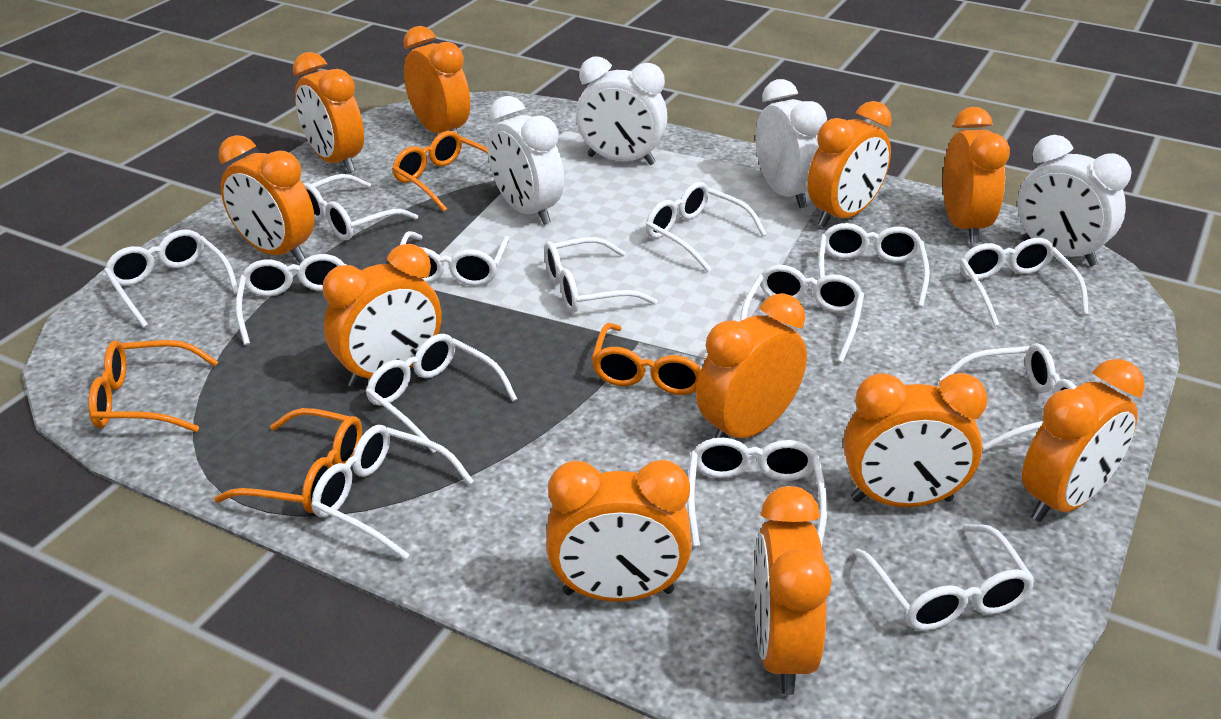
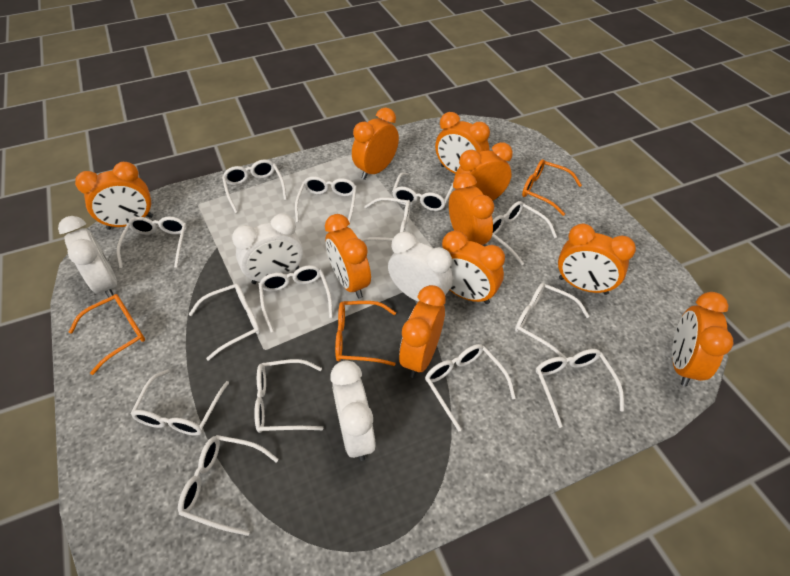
orange clock: 11 -> 10
orange glasses: 4 -> 3

